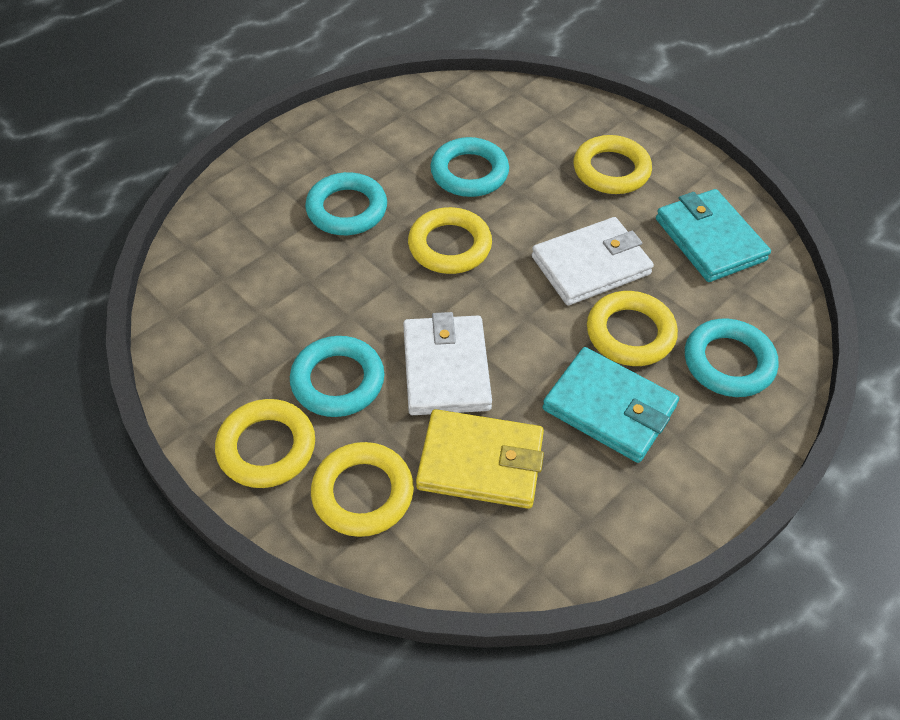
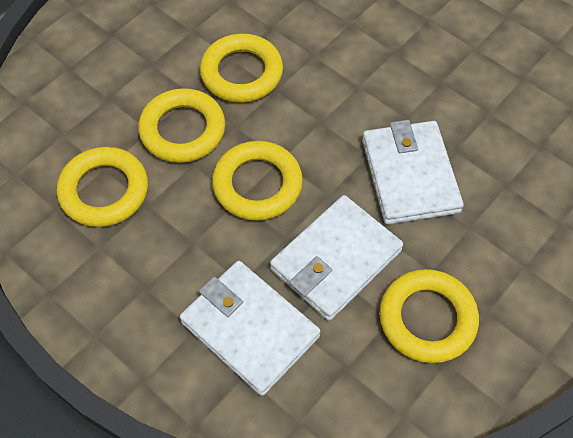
turquoise ring: 4 -> 0
turquoise wallet: 2 -> 0
white wallet: 2 -> 3
yellow wallet: 1 -> 0

